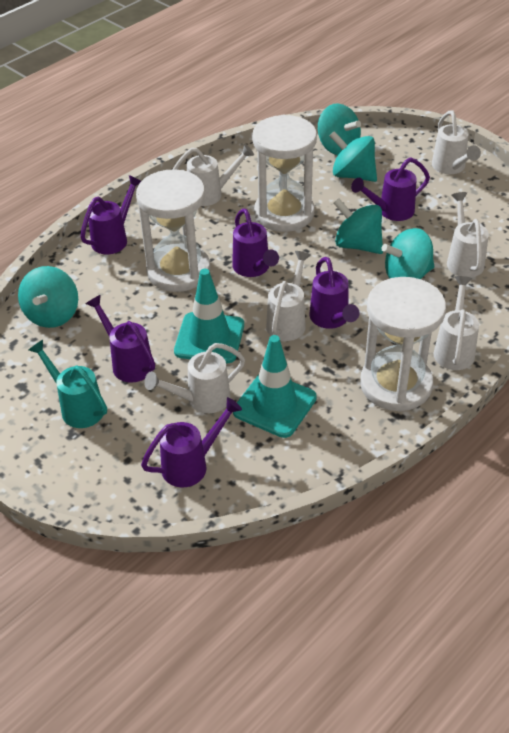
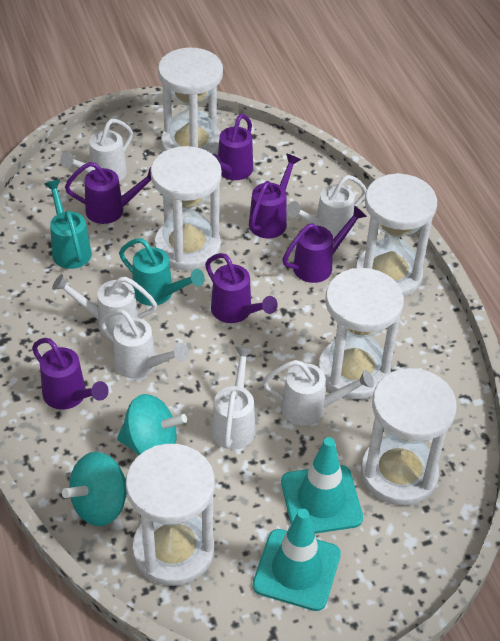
turquoise spinning top: 5 -> 2
turquoise watering can: 1 -> 2
white hourglass: 3 -> 6

